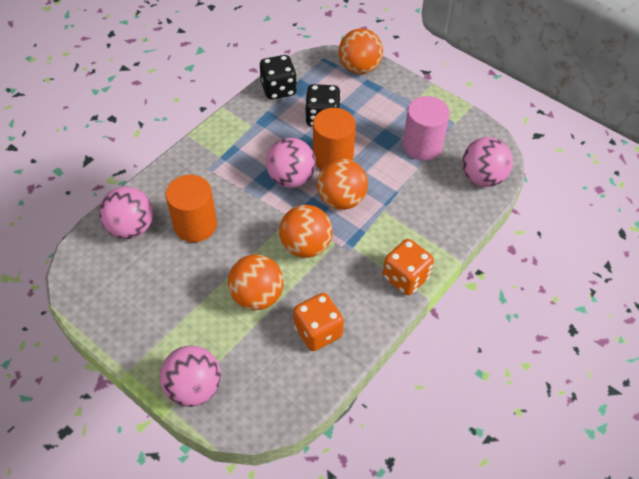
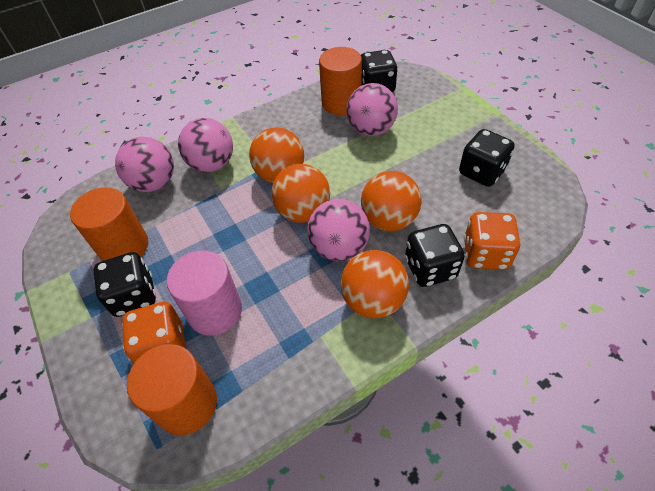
black dice: 2 -> 4
orange cylinder: 2 -> 3

